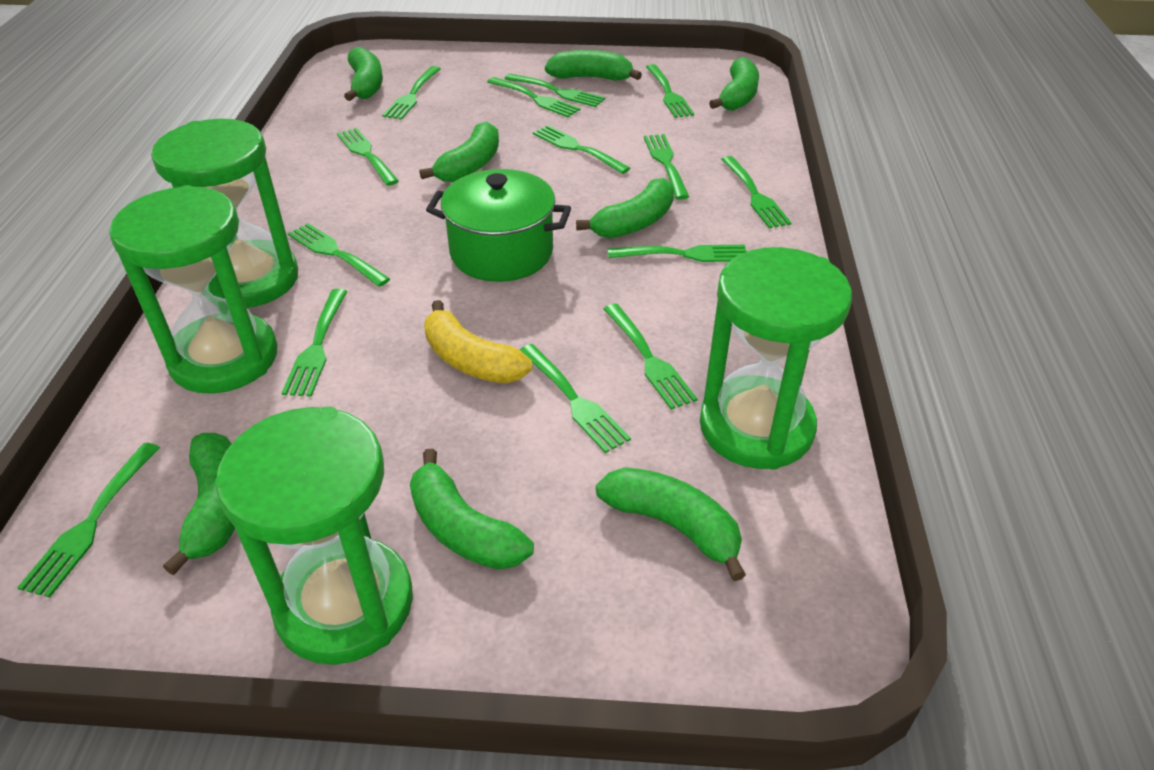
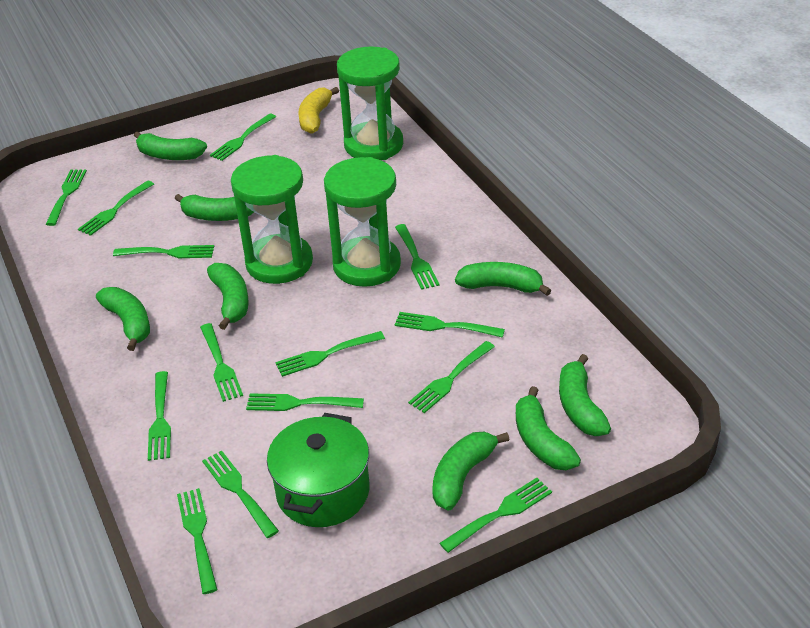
green hourglass: 4 -> 3

